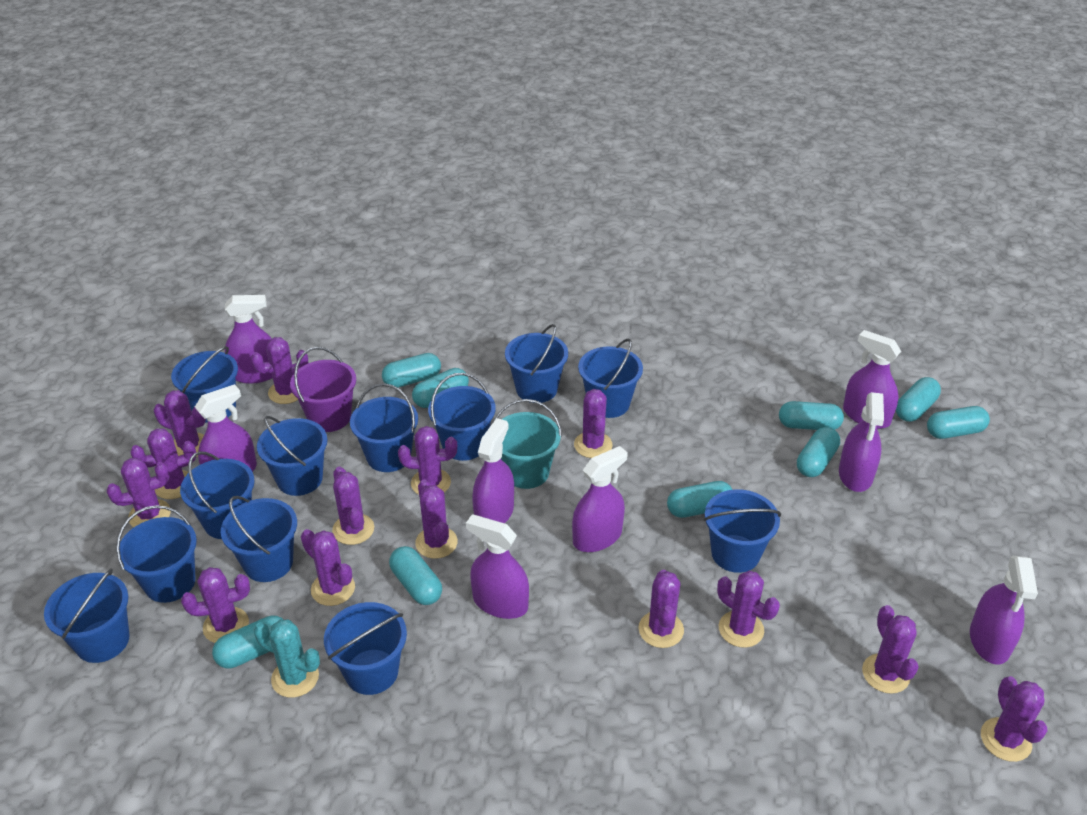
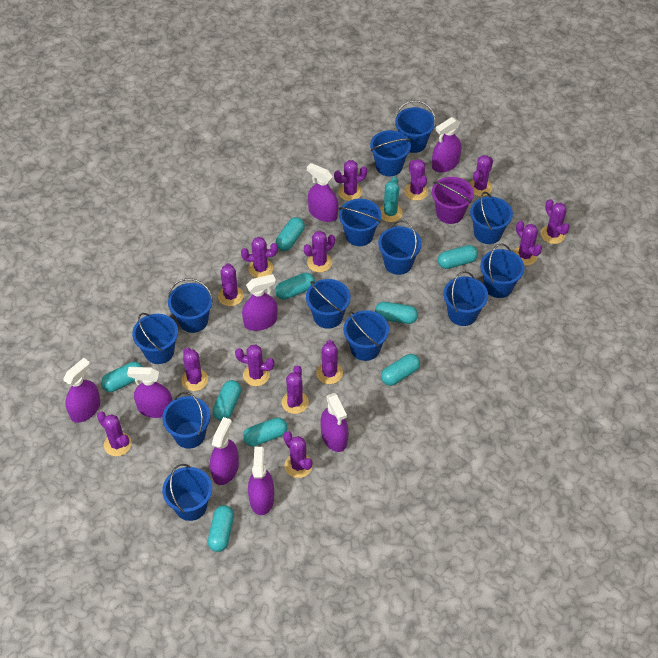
blue bucket: 12 -> 13
turquoise bucket: 1 -> 0

